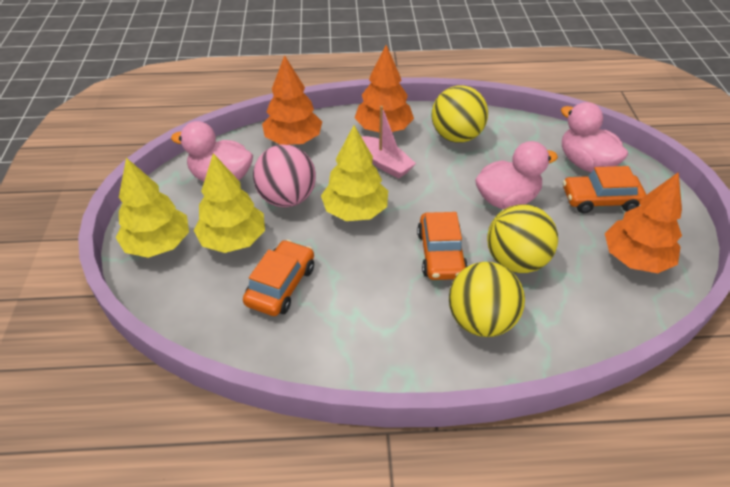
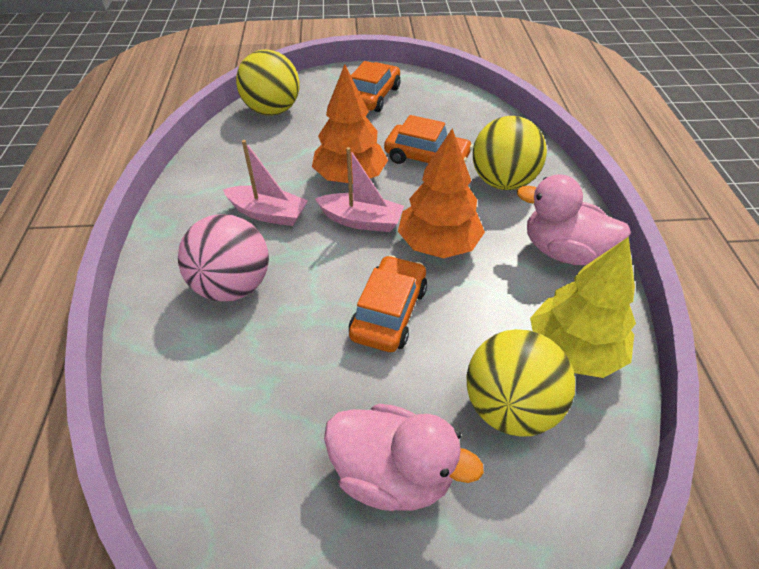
orange tree: 3 -> 2
pink boat: 1 -> 2
pink duck: 3 -> 2
yellow tree: 3 -> 1

